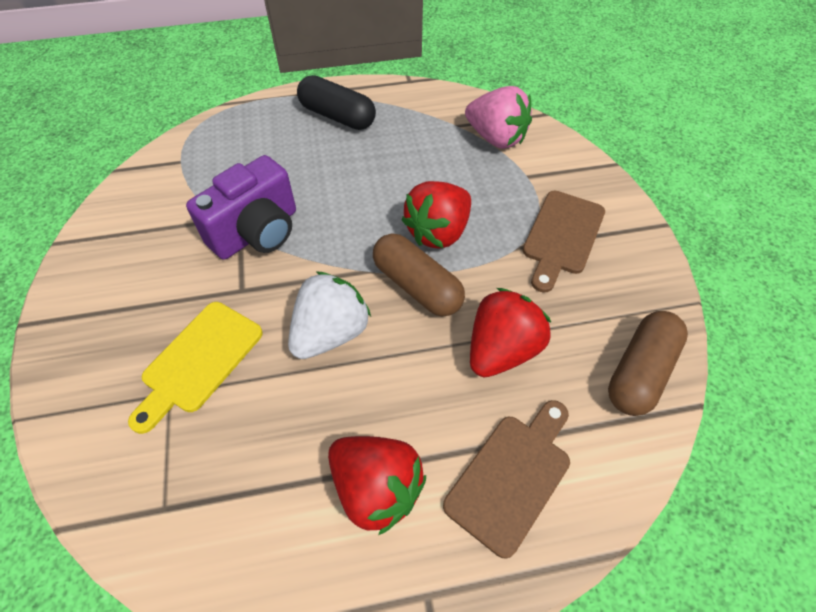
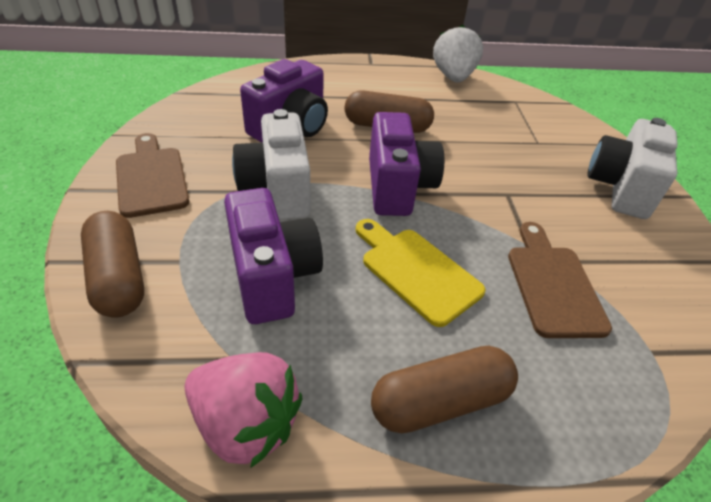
black capsule: 1 -> 0
brown capsule: 2 -> 3
purple camera: 1 -> 3
red strawberry: 3 -> 0
white camera: 0 -> 2

